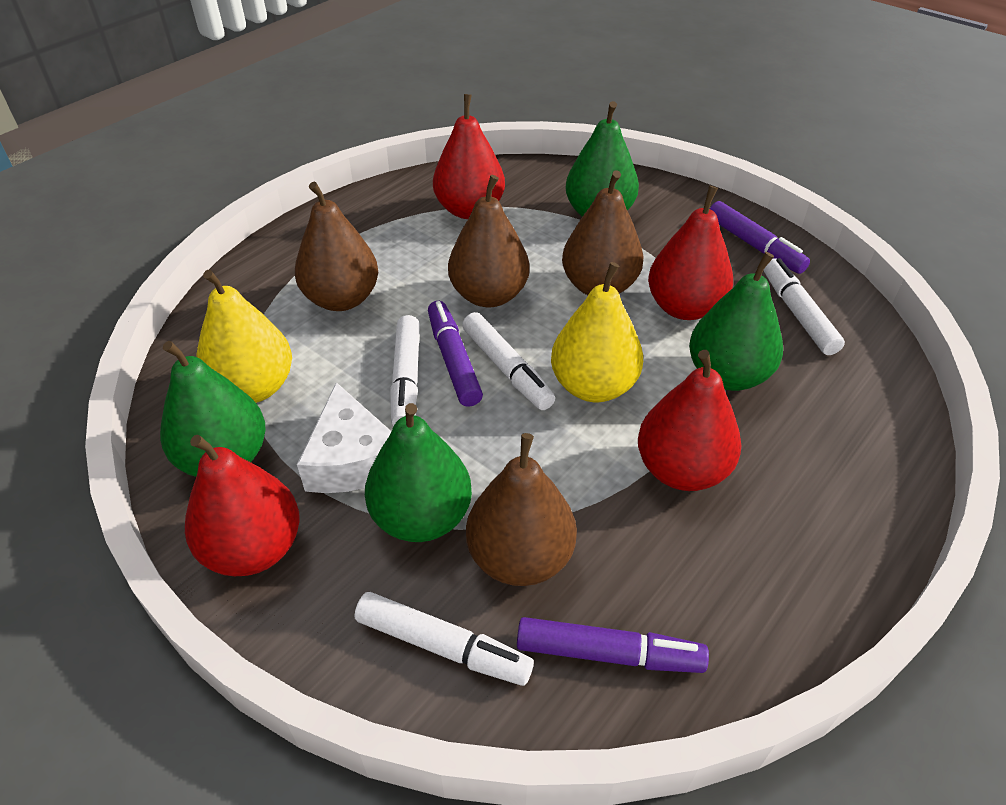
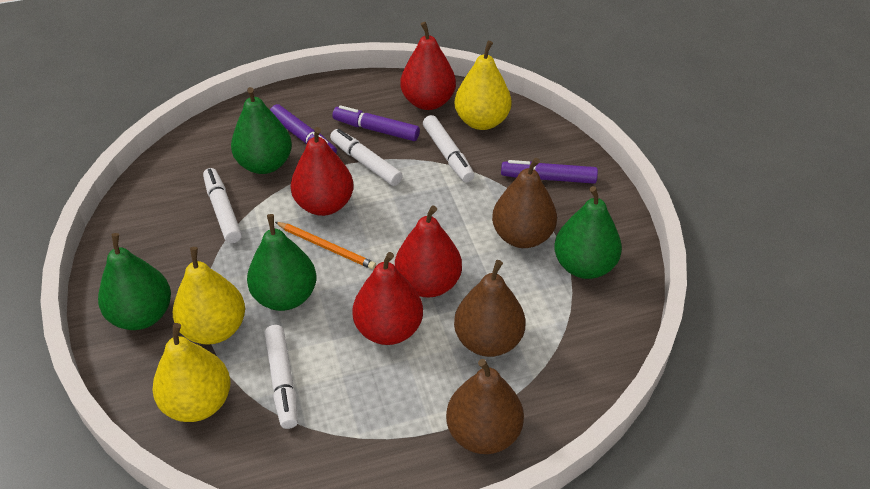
brown pear: 4 -> 3
orange pencil: 0 -> 1
white cheese: 1 -> 0
yellow pear: 2 -> 3

